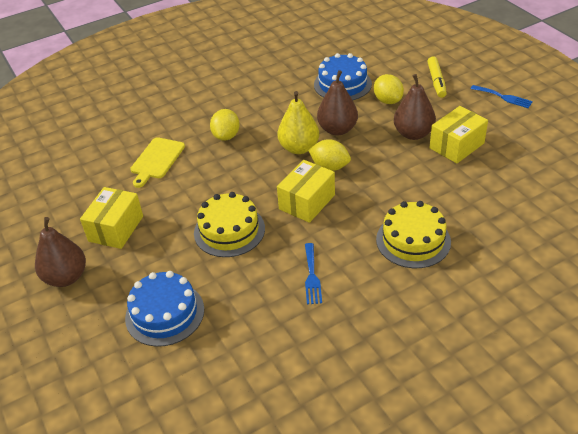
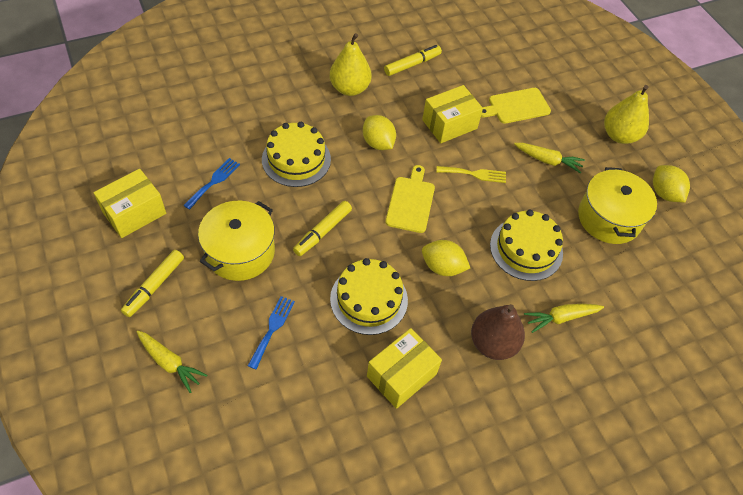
blue cake: 2 -> 0
brown pear: 3 -> 1
yellow cake: 2 -> 3
yellow carrot: 0 -> 3
yellow cutting board: 1 -> 2
yellow fork: 0 -> 1
yellow marker: 1 -> 3
yellow pear: 1 -> 2
yellow pot: 0 -> 2

